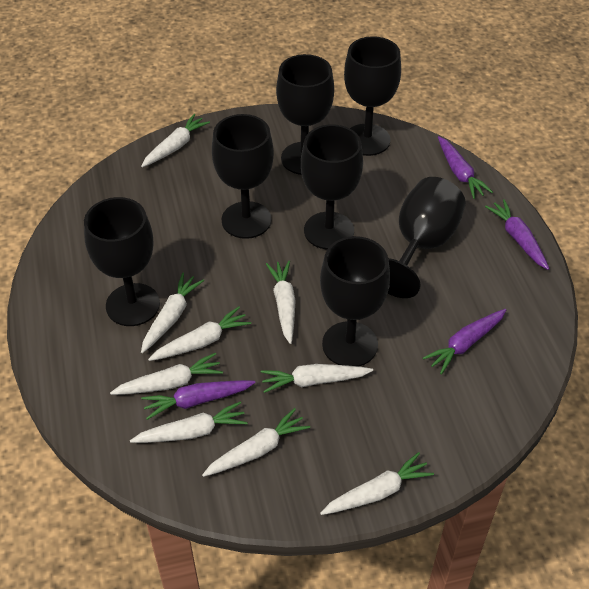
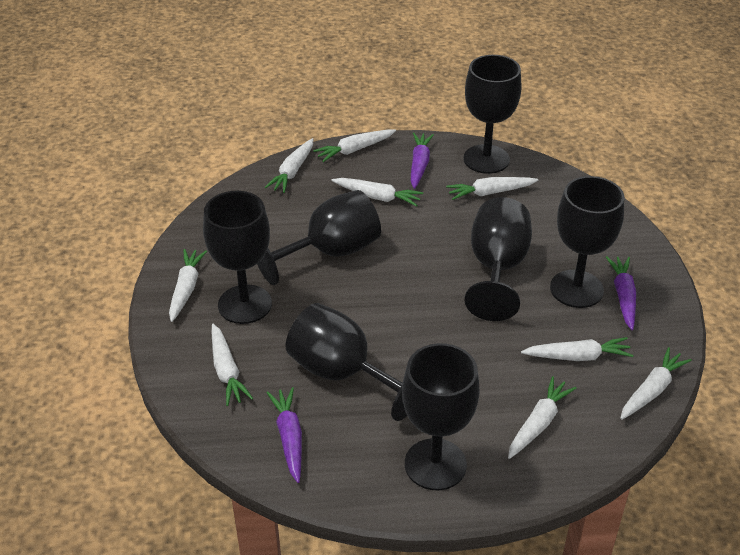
purple carrot: 4 -> 3

